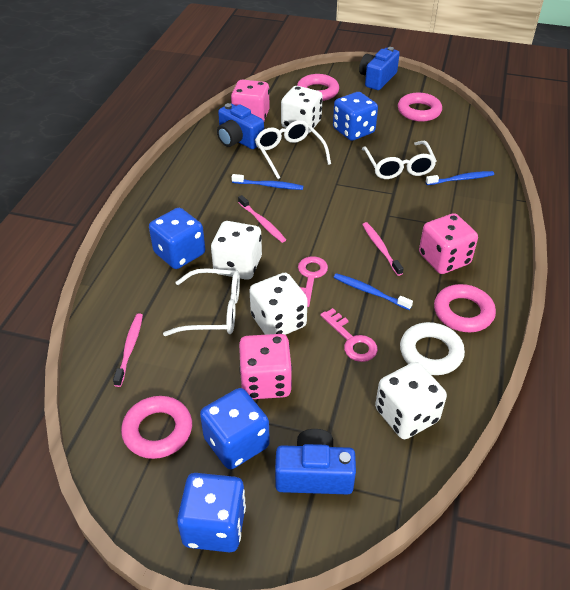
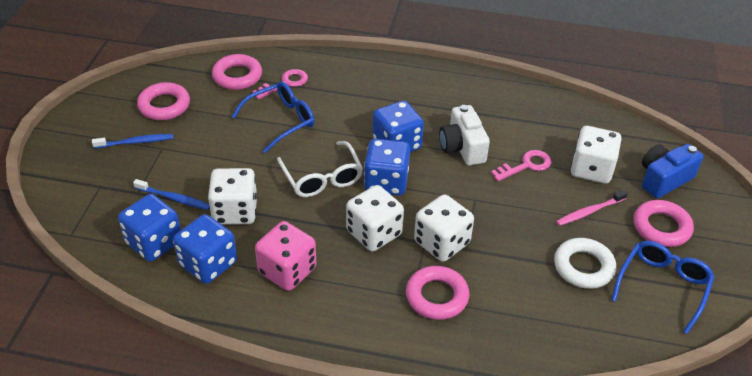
blue camera: 3 -> 1
blue glasses: 0 -> 2
blue toothbrush: 3 -> 2
pink dice: 3 -> 1
pink toothbrush: 3 -> 1
white camera: 0 -> 1
white glasses: 3 -> 1

